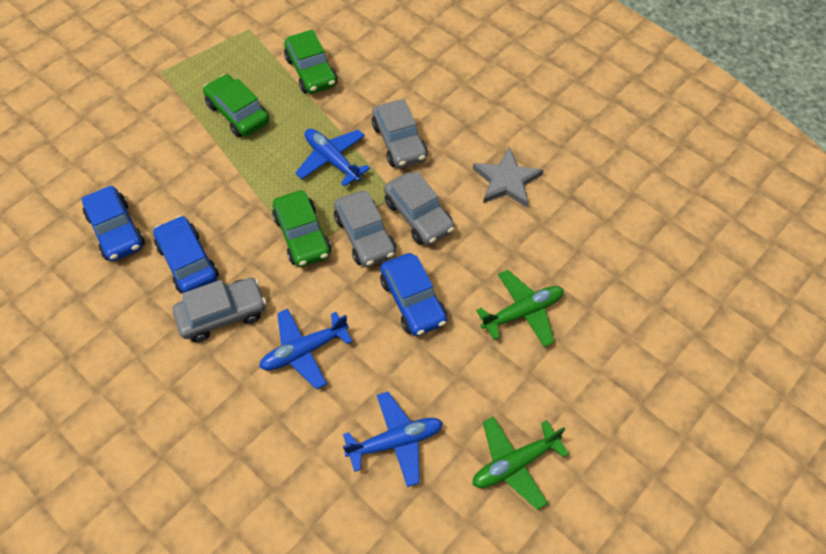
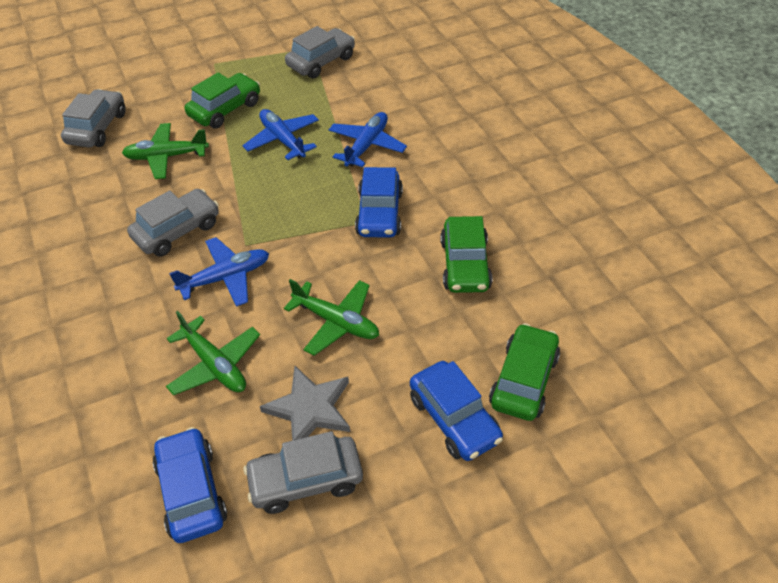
green plane: 2 -> 3

